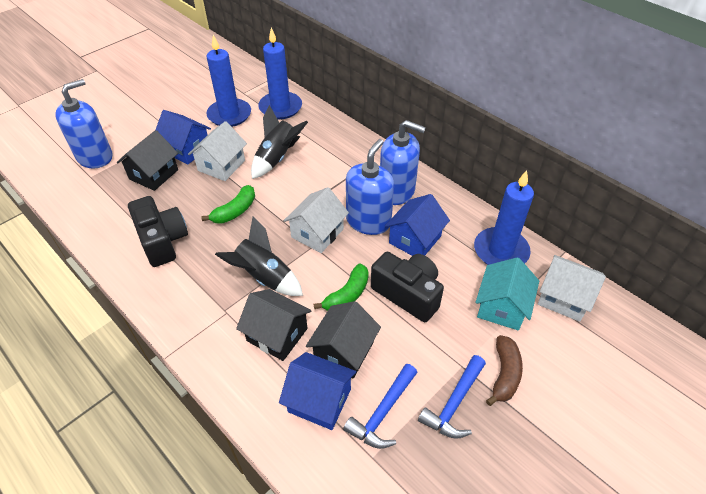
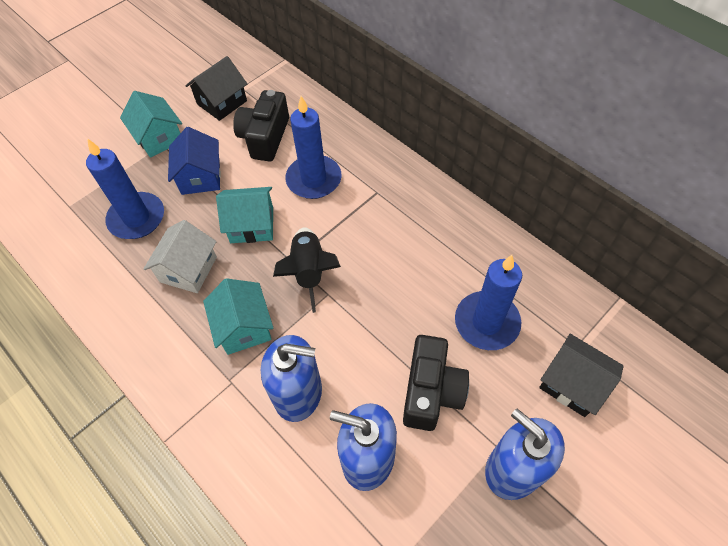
black house: 3 -> 2
black rocket: 2 -> 1
blue hammer: 2 -> 0
blue house: 3 -> 1
brown banana: 1 -> 0
green banana: 2 -> 0
turquoise house: 1 -> 3
white house: 3 -> 1

